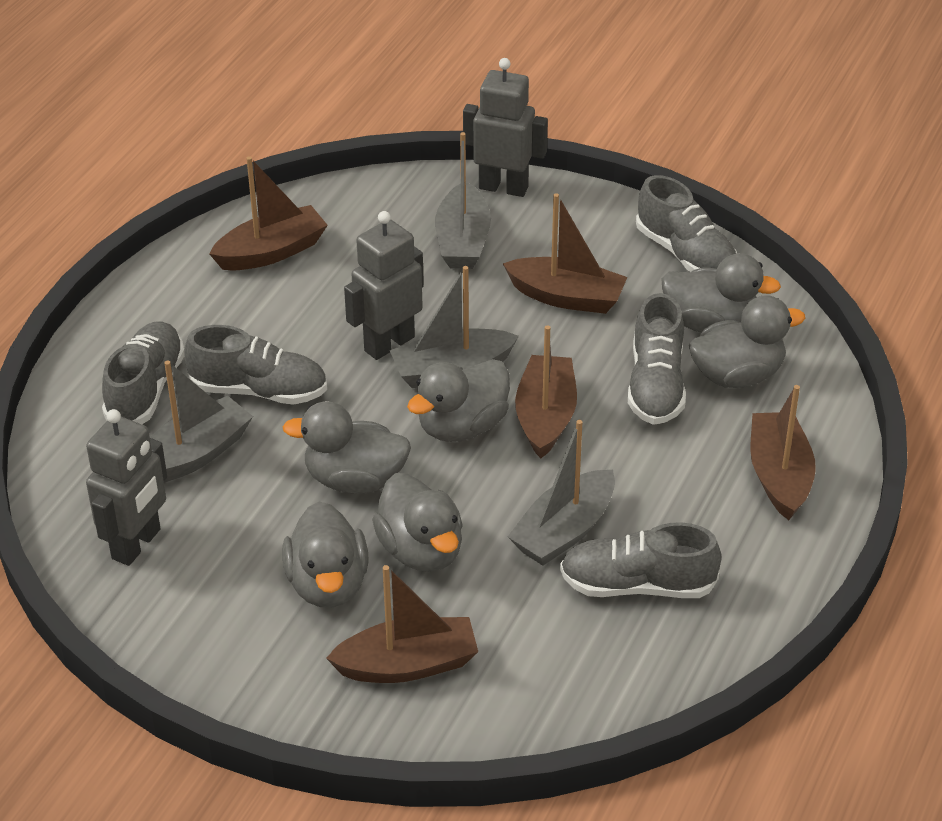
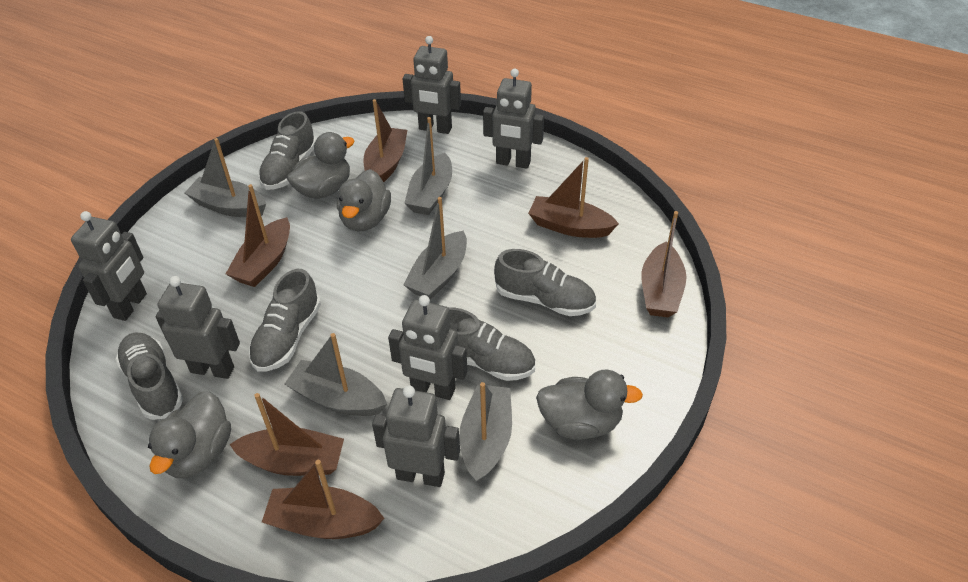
brown boat: 5 -> 6
grey boat: 4 -> 5
grey duck: 6 -> 4
grey robot: 3 -> 6

